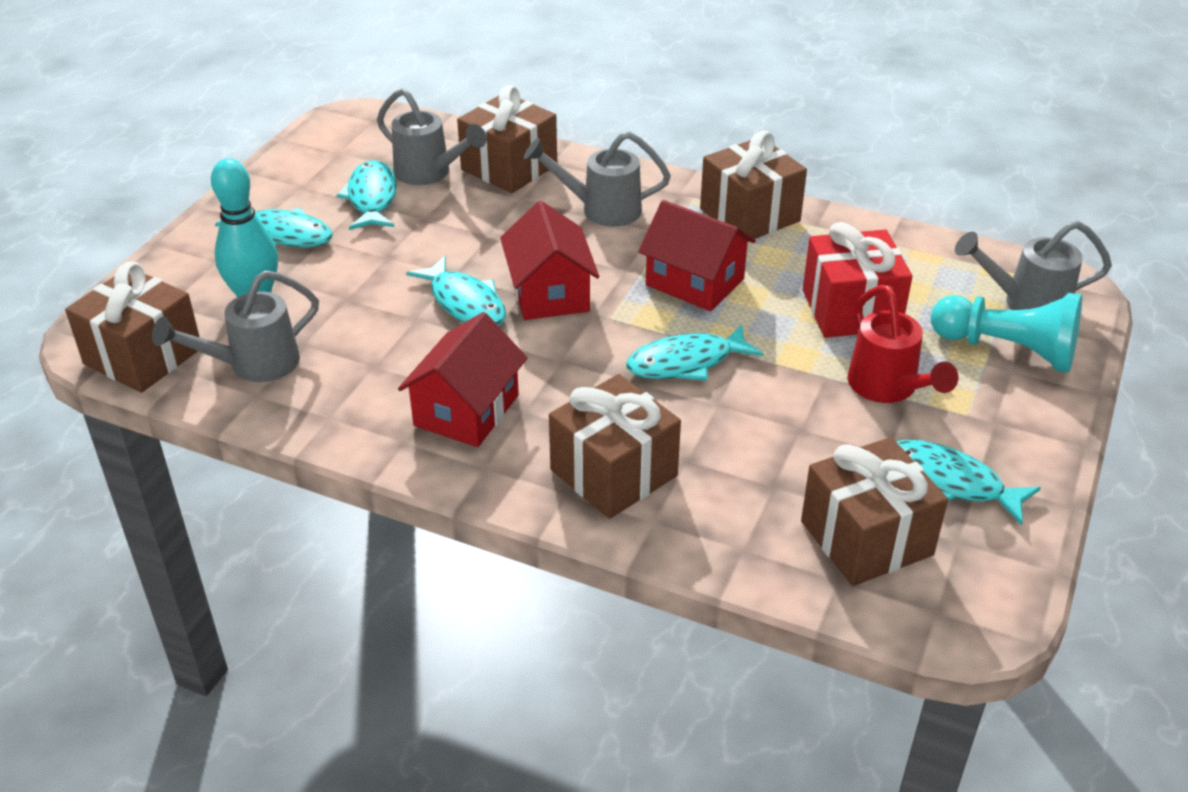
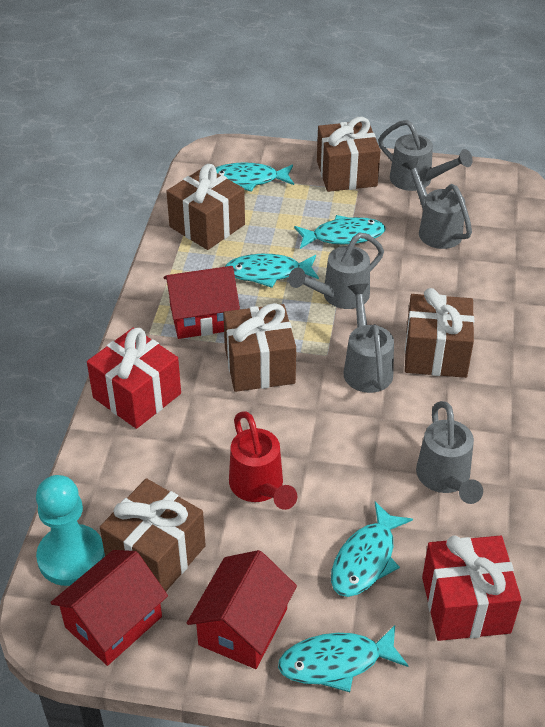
grey watering can: 4 -> 5
red gift: 1 -> 2
turquoise bowling pin: 1 -> 0

